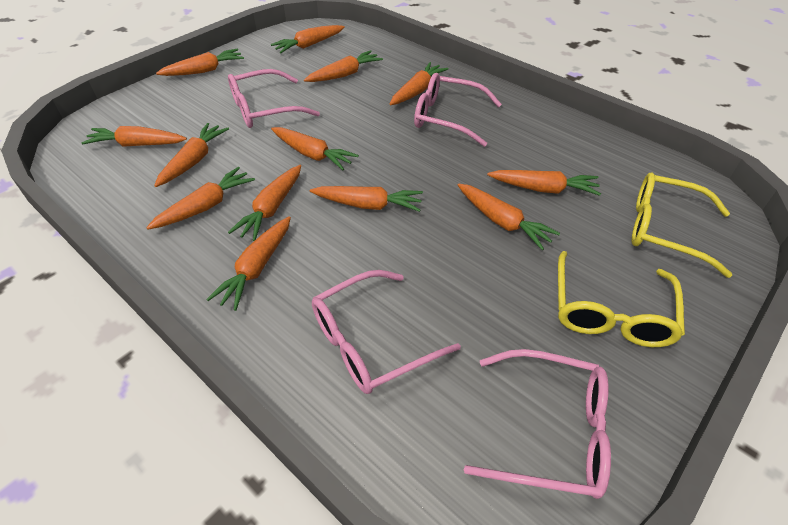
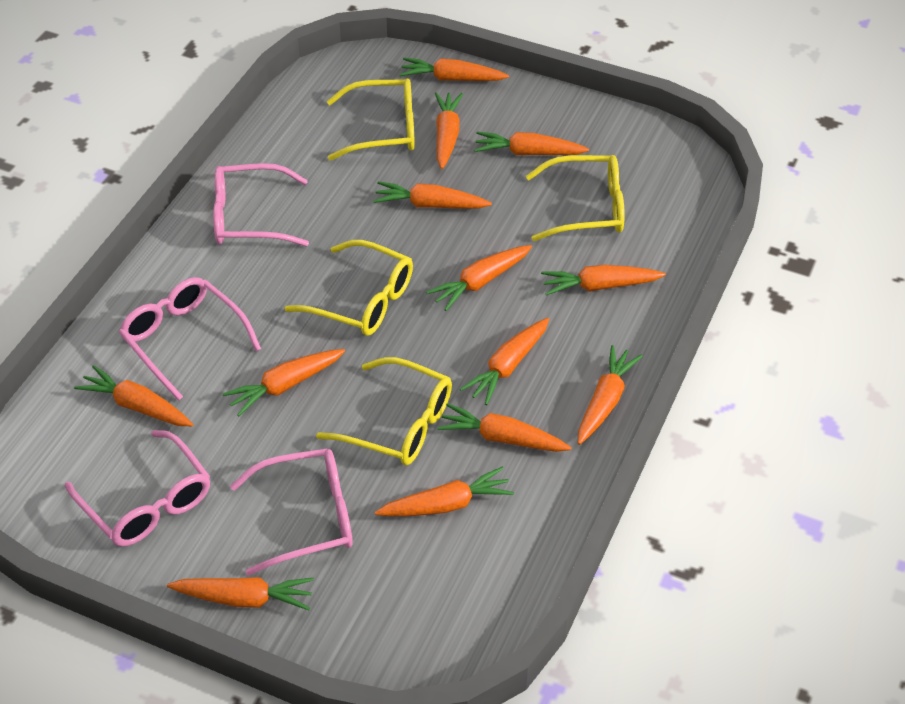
yellow glasses: 2 -> 4

